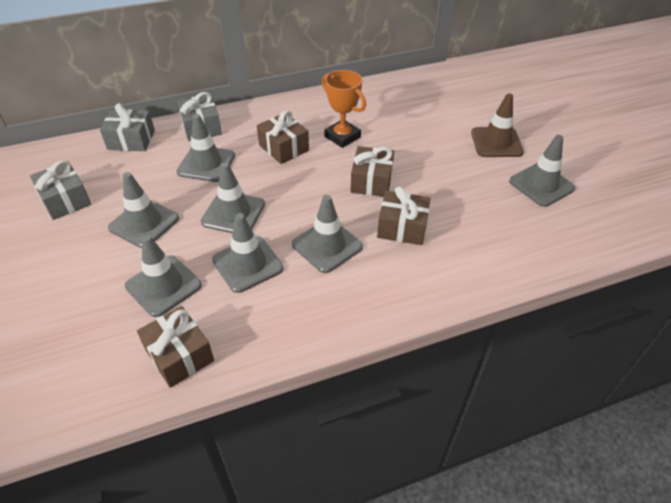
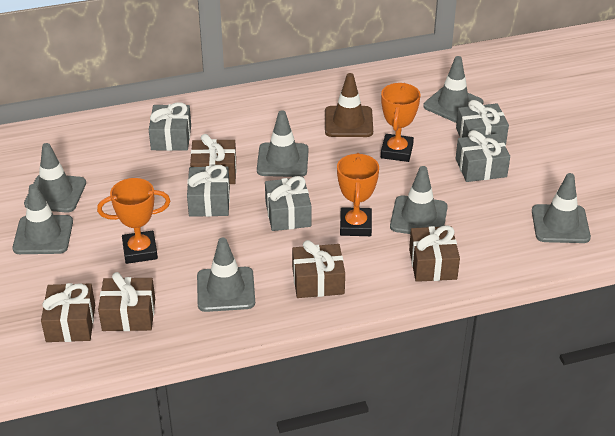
brown gift: 4 -> 5
grey gift: 3 -> 5
orange trophy: 1 -> 3

